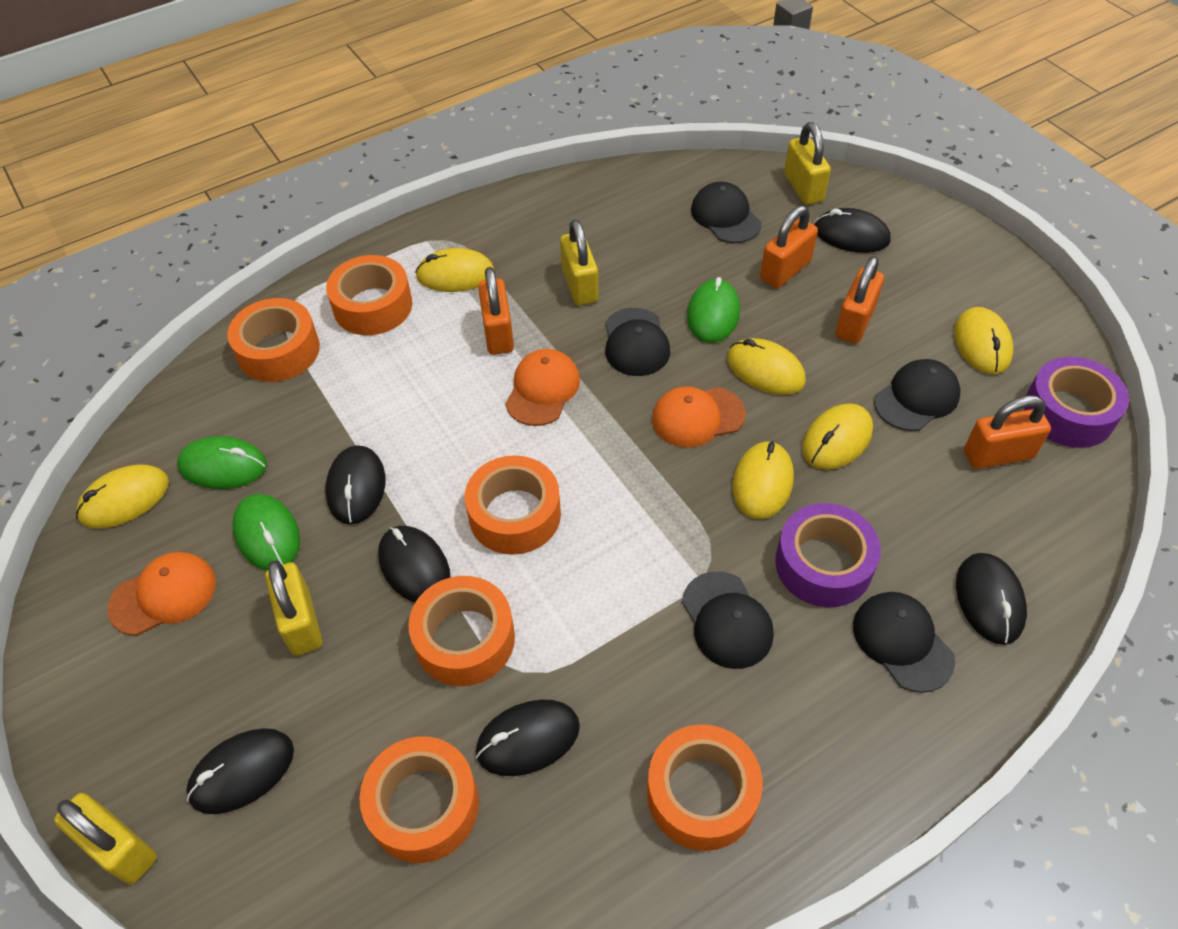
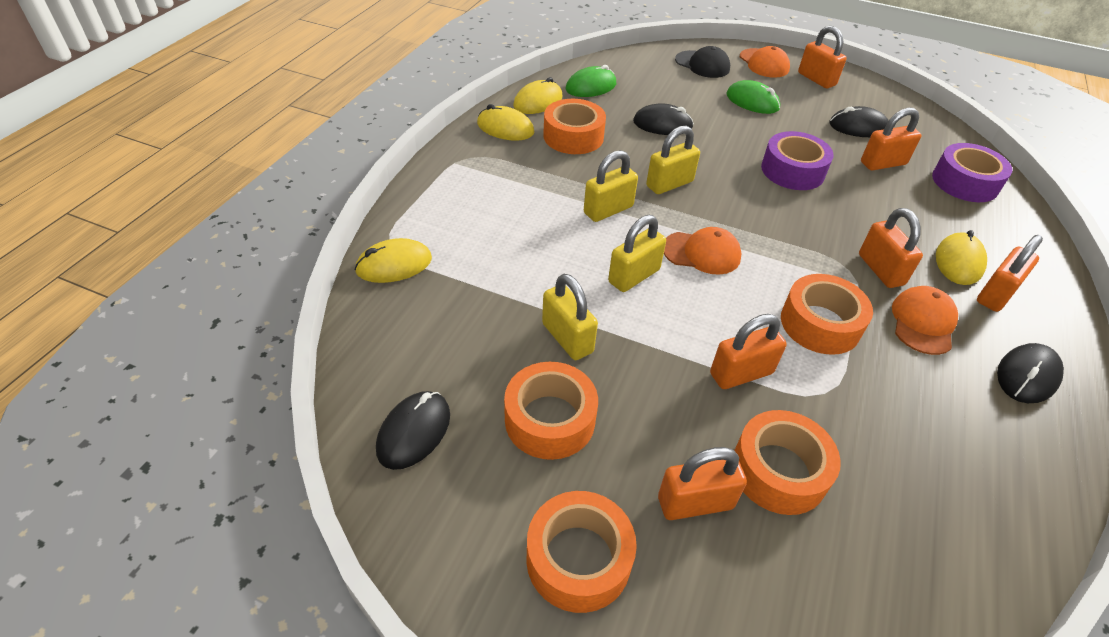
black cap: 5 -> 1
black mouse: 6 -> 4
green mouse: 3 -> 2
orange padlock: 4 -> 6
orange tape: 6 -> 5
yellow mouse: 6 -> 4

